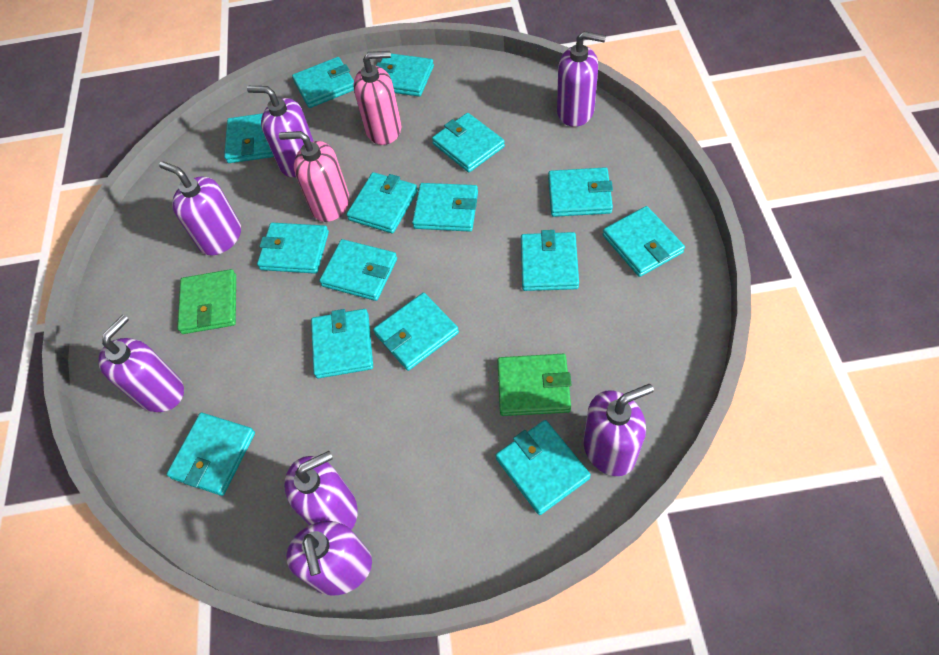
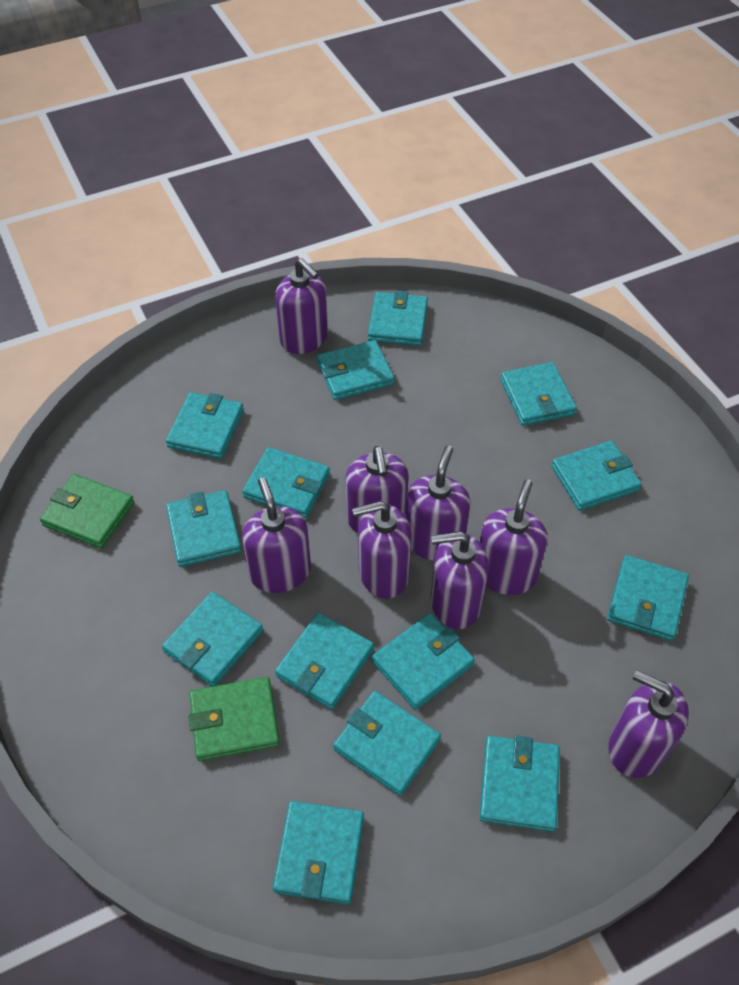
pink soap dispenser: 2 -> 0
purple soap dispenser: 7 -> 8
turquoise wallet: 15 -> 14

